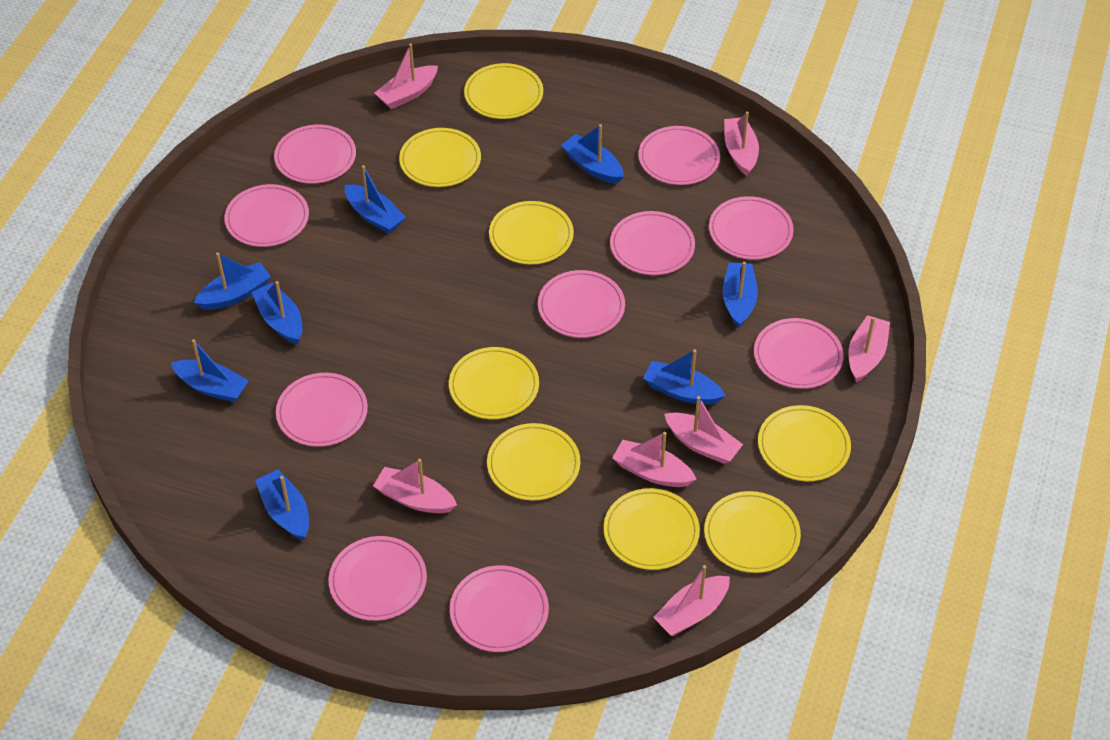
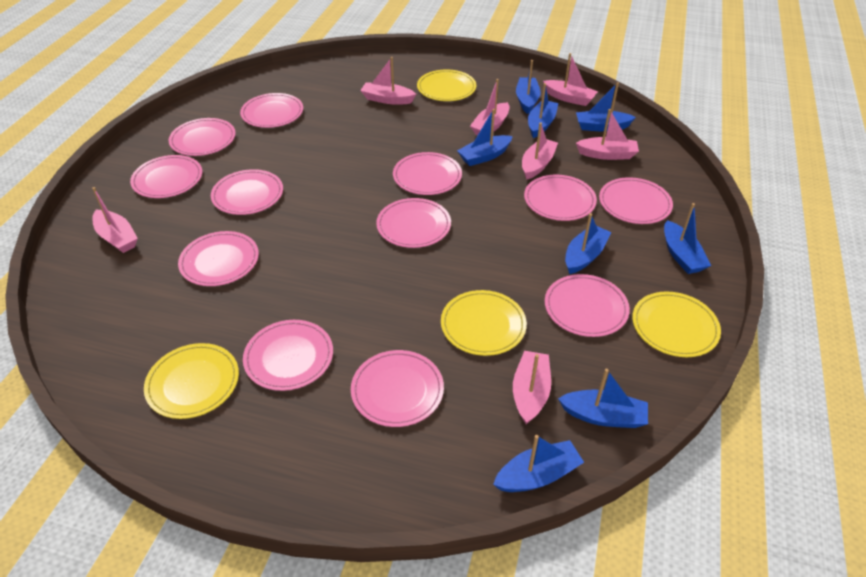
pink plate: 10 -> 12
yellow plate: 8 -> 4

